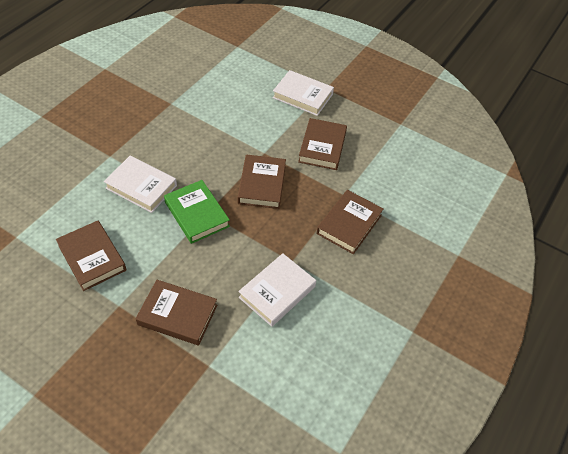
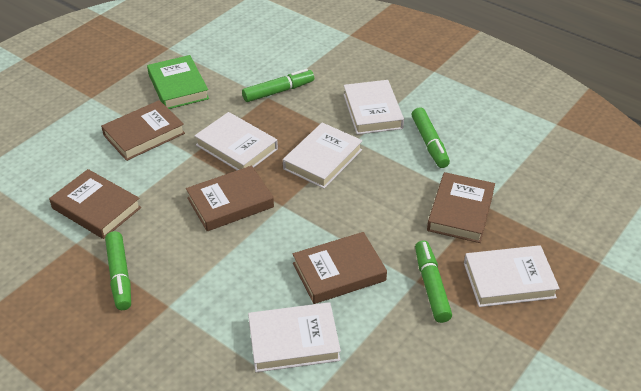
green marker: 0 -> 4
white book: 3 -> 5

